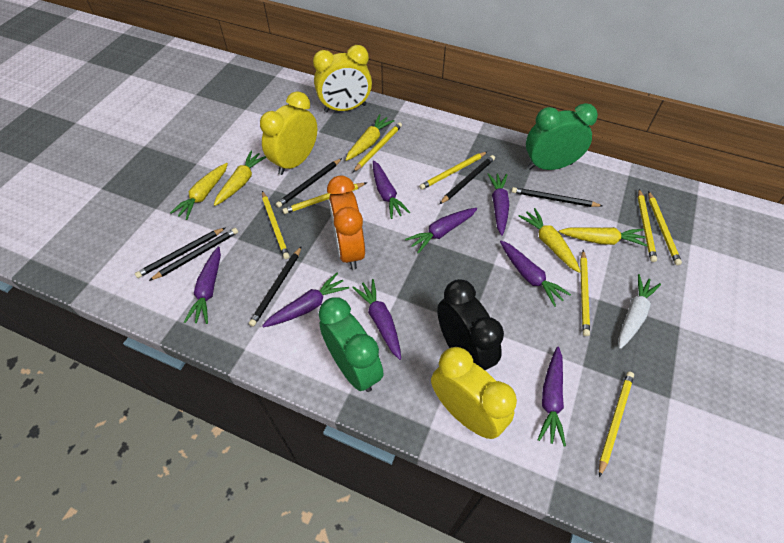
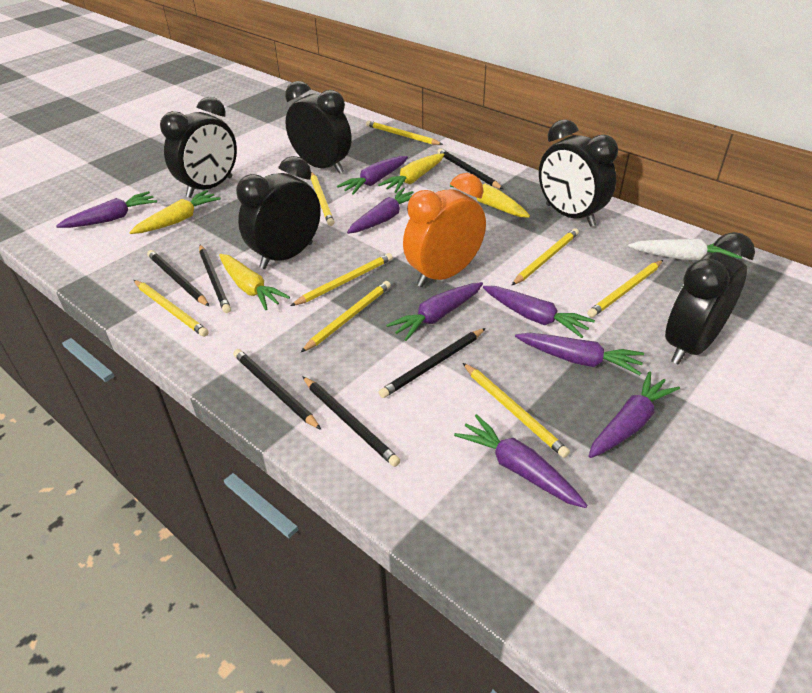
black clock: 1 -> 5
green clock: 2 -> 0
yellow carrot: 5 -> 4
yellow clock: 3 -> 0

